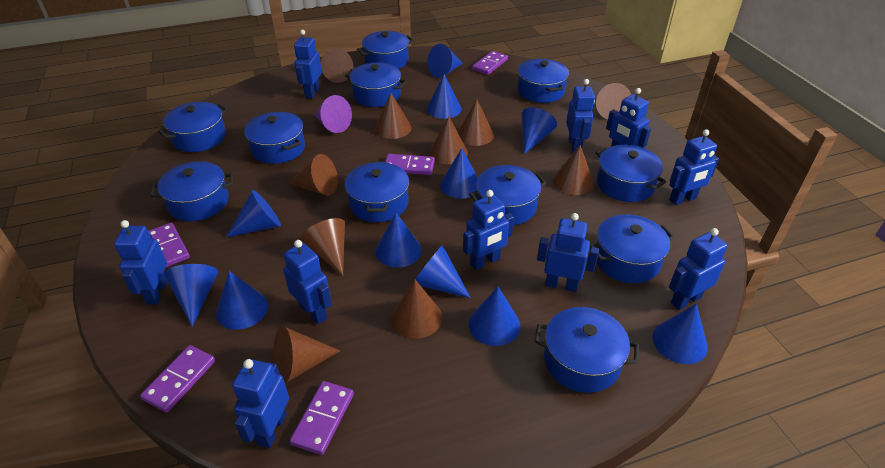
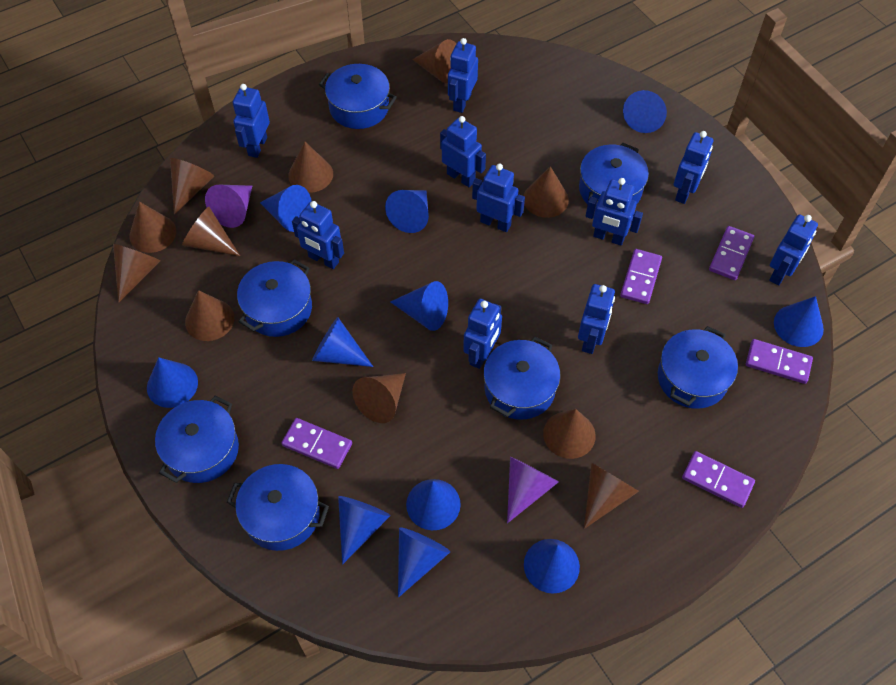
blue pot: 11 -> 7
brown cone: 10 -> 11
purple cone: 1 -> 2

